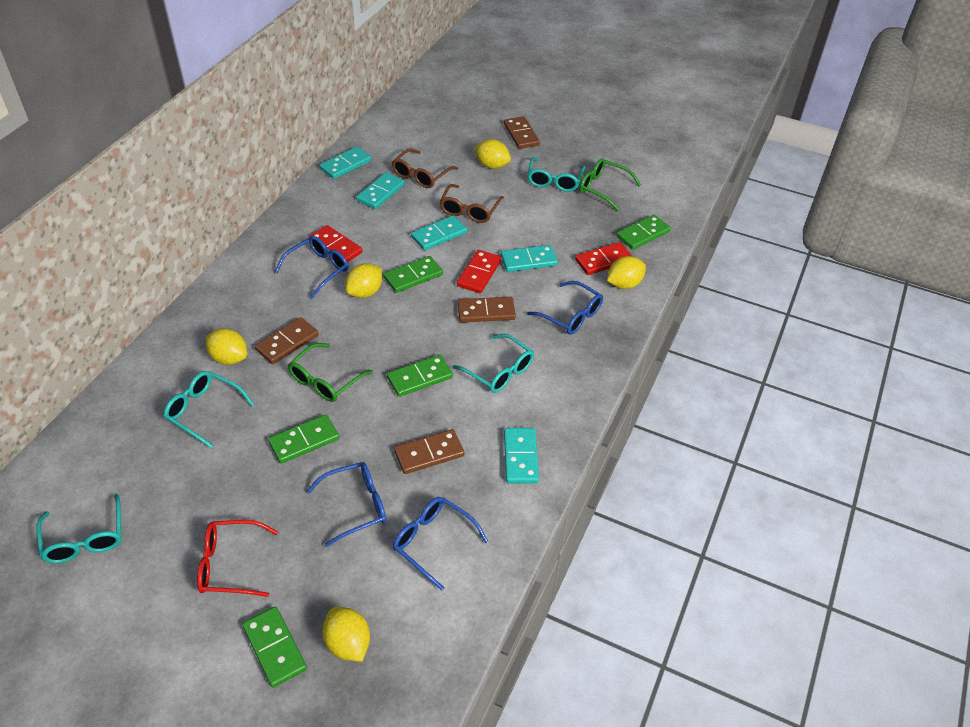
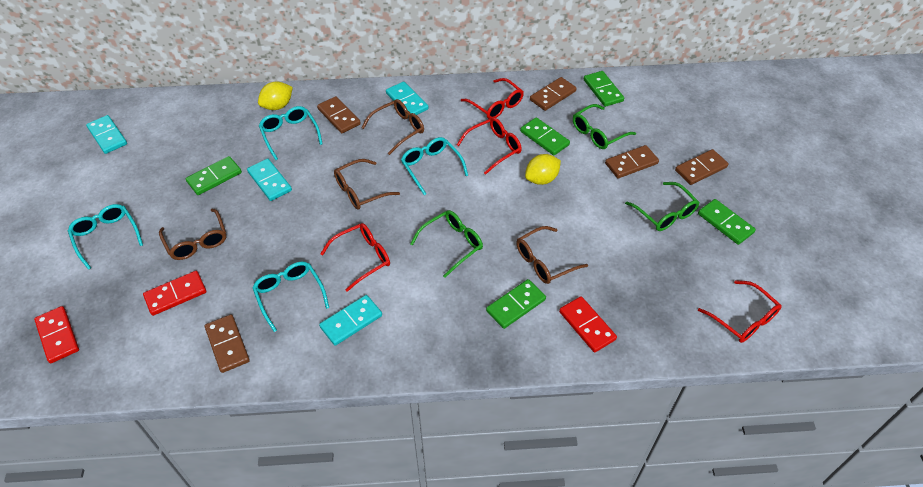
blue glasses: 4 -> 0
brown domino: 4 -> 5
brown glasses: 2 -> 4
green glasses: 2 -> 3
red glasses: 1 -> 4
turquoise domino: 5 -> 4
yellow lemon: 5 -> 2

